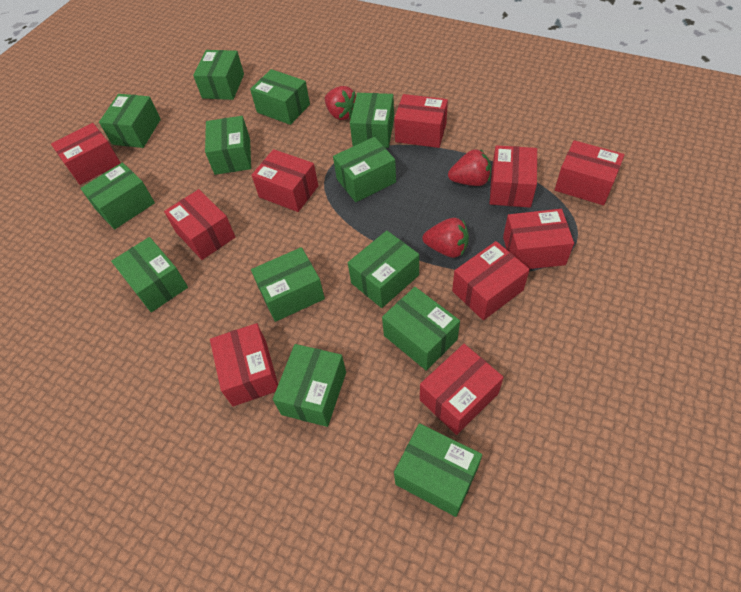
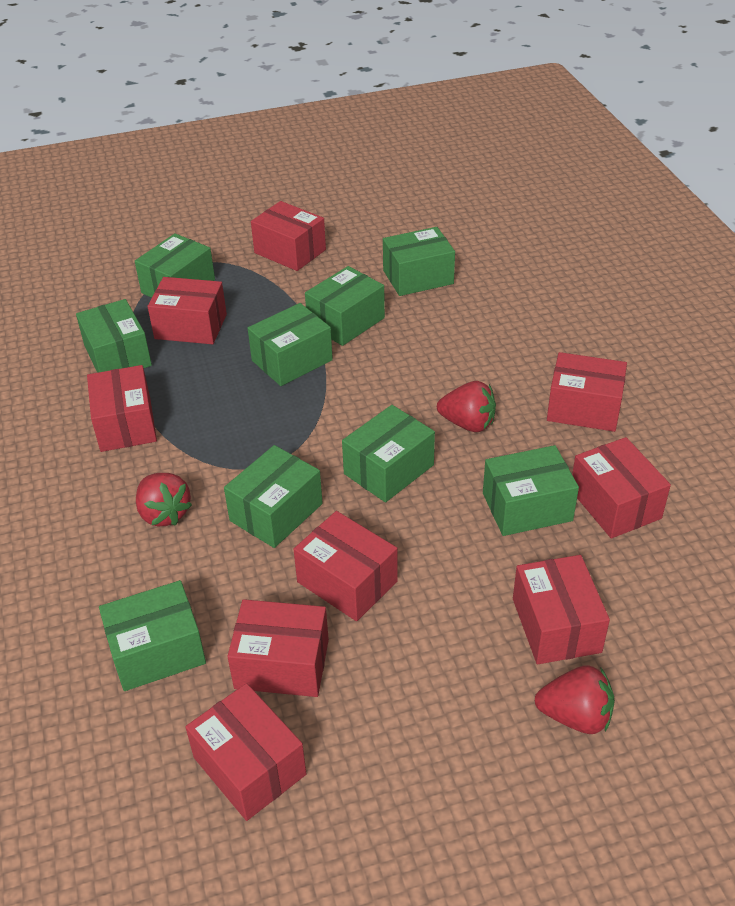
green box: 13 -> 9
red box: 10 -> 9

